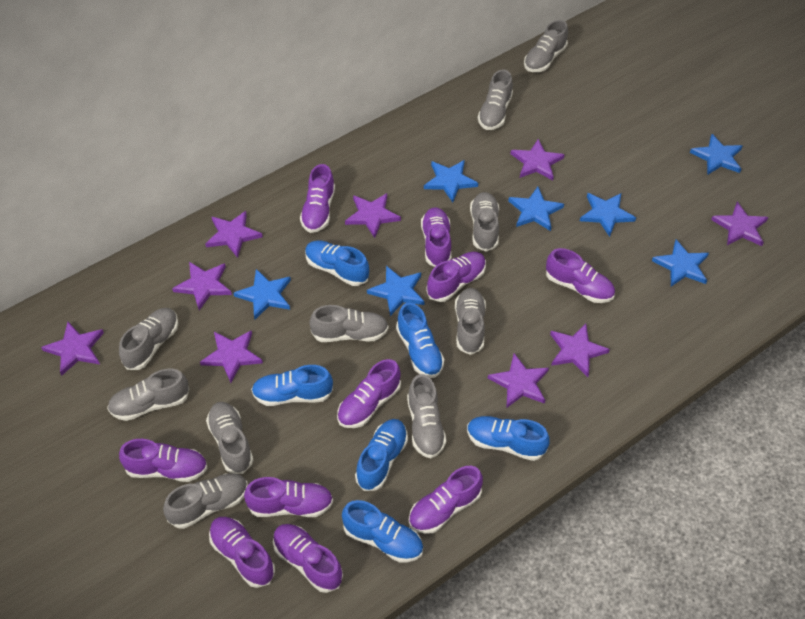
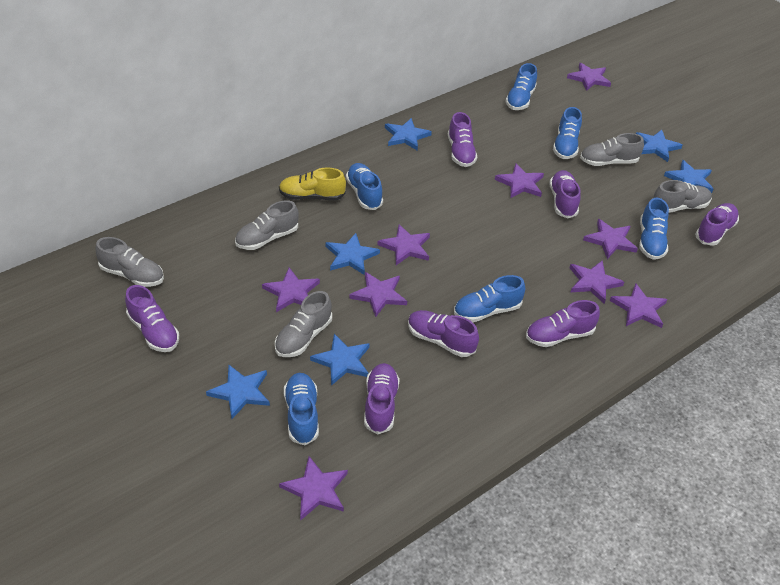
blue star: 7 -> 6
grey shoe: 10 -> 5
purple shoe: 10 -> 7
yellow shoe: 0 -> 1

